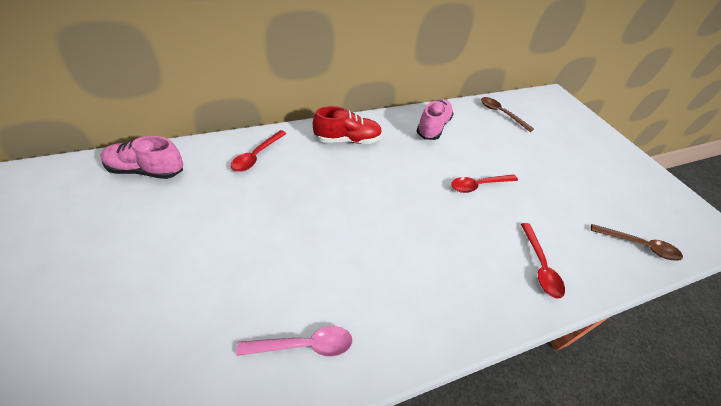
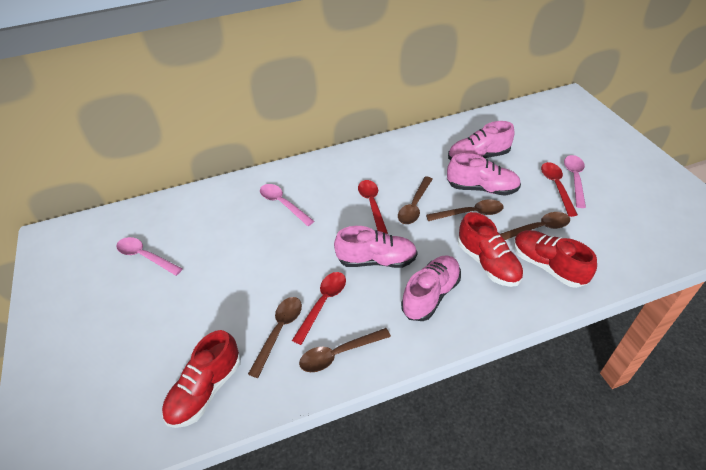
brown spoon: 2 -> 5
pink shoe: 2 -> 4
pink spoon: 1 -> 3
red shoe: 1 -> 3

